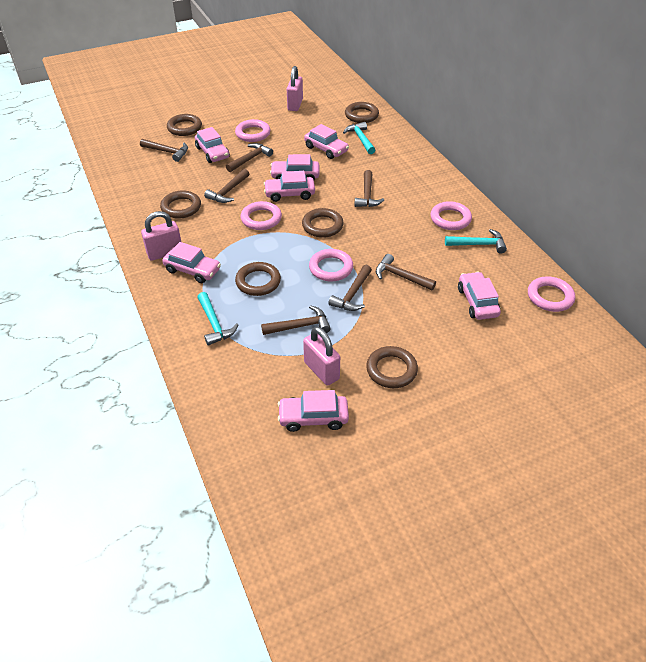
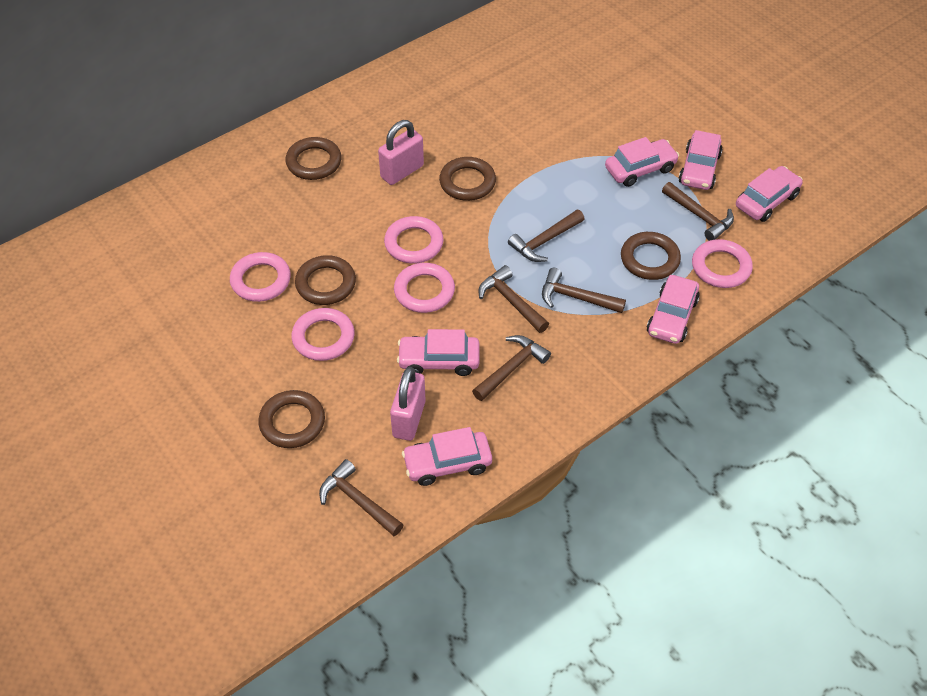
brown hammer: 7 -> 6
brown ring: 6 -> 5
pink car: 7 -> 6
pink padlock: 3 -> 2
turquoise hammer: 3 -> 0

